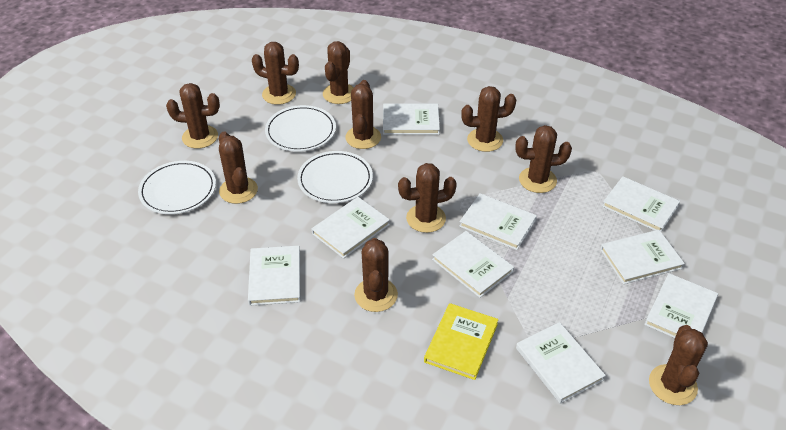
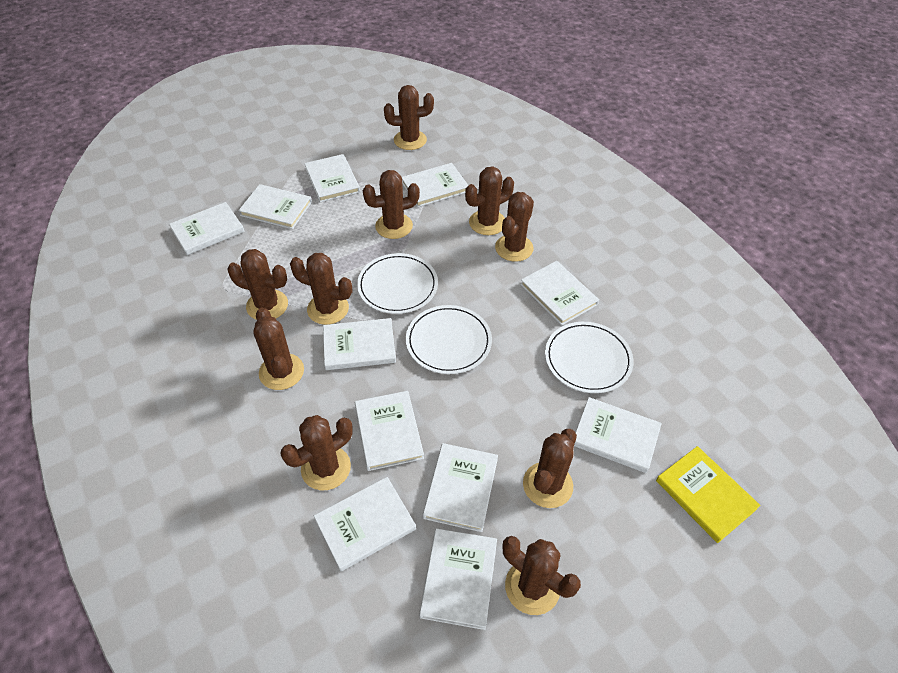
white book: 9 -> 11

